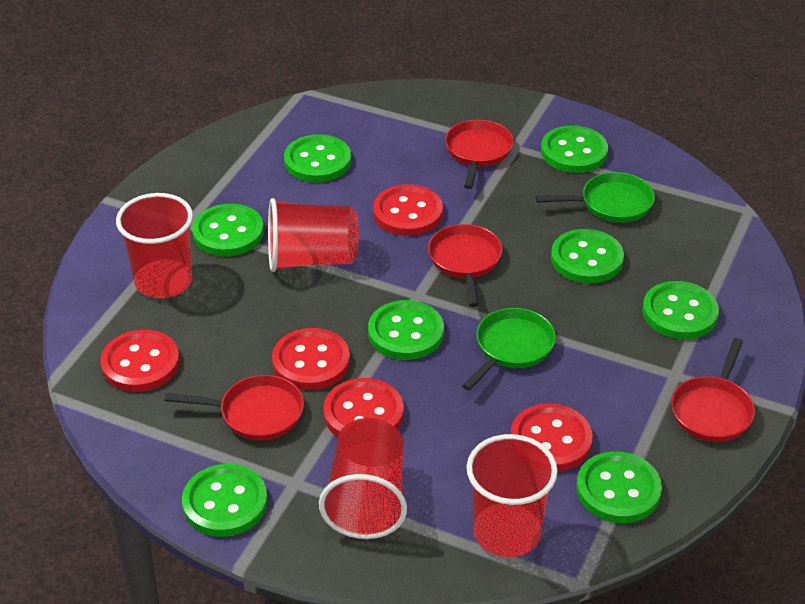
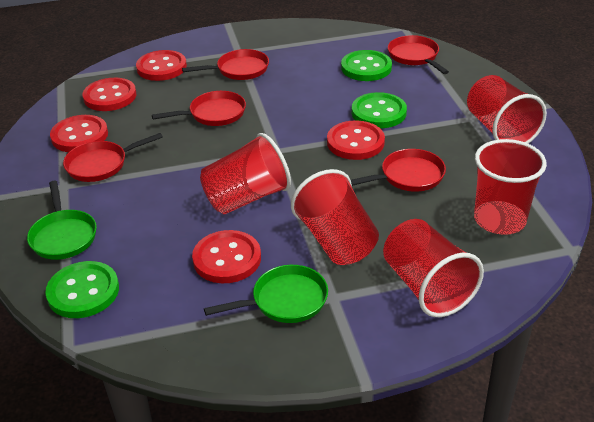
green button: 8 -> 3
red cup: 4 -> 5
red pan: 4 -> 5

